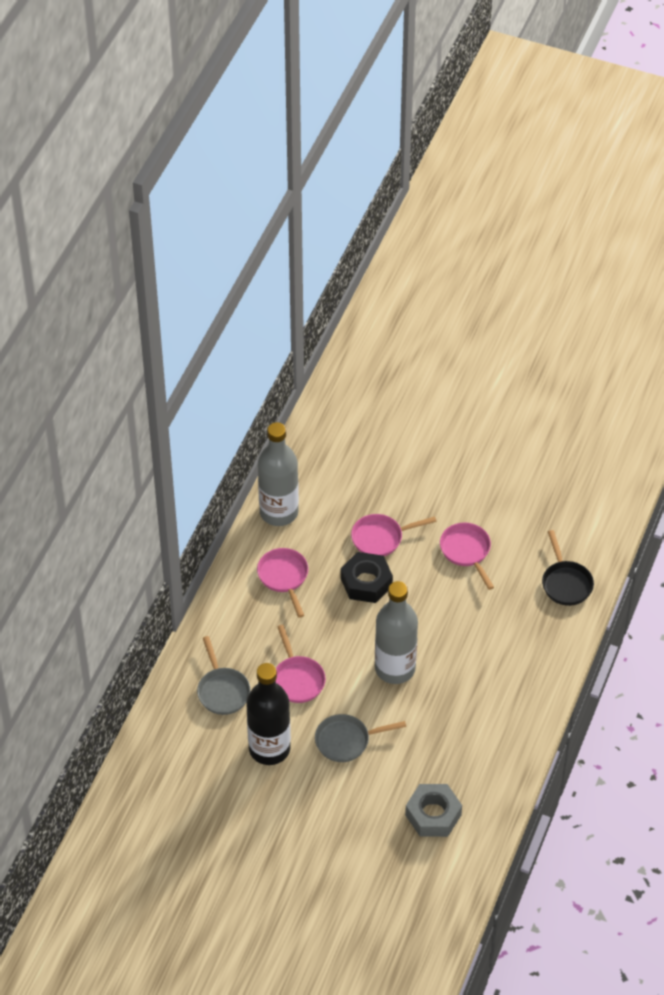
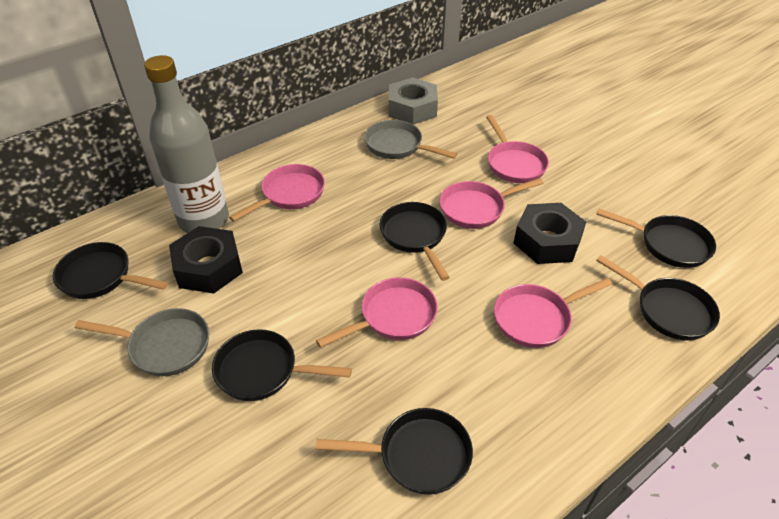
black bottle: 1 -> 0
black nut: 1 -> 2
black pan: 1 -> 6
grey bottle: 2 -> 1
pink pan: 4 -> 5

